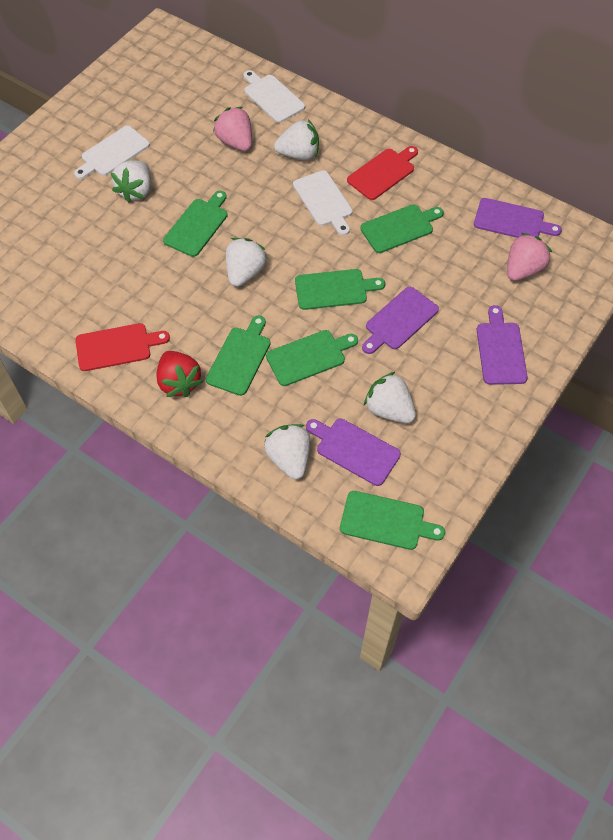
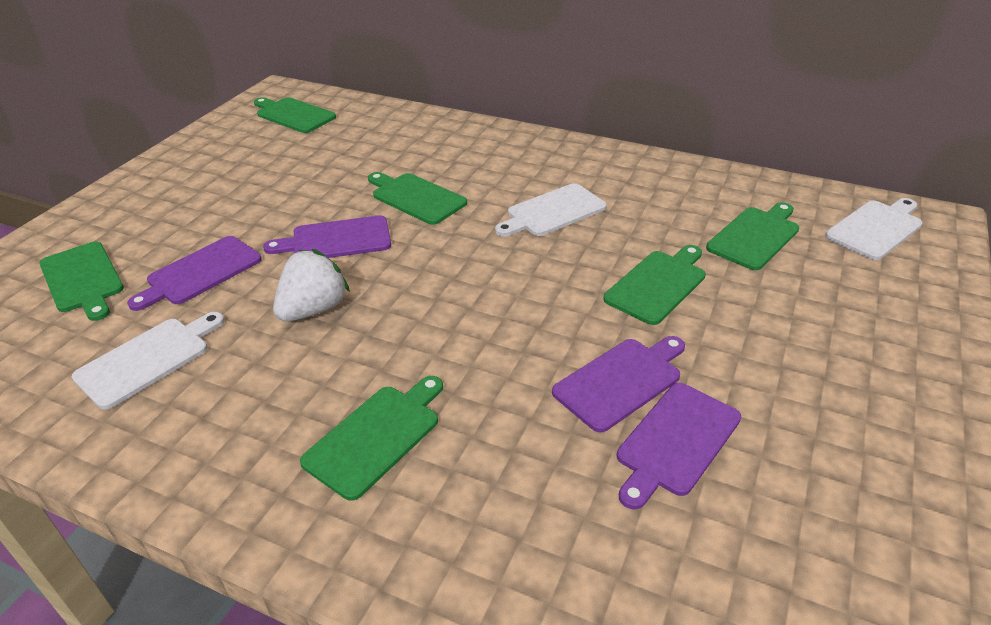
pink strawberry: 2 -> 0
red cutting board: 2 -> 0
red strawberry: 1 -> 0
white strawberry: 5 -> 1

